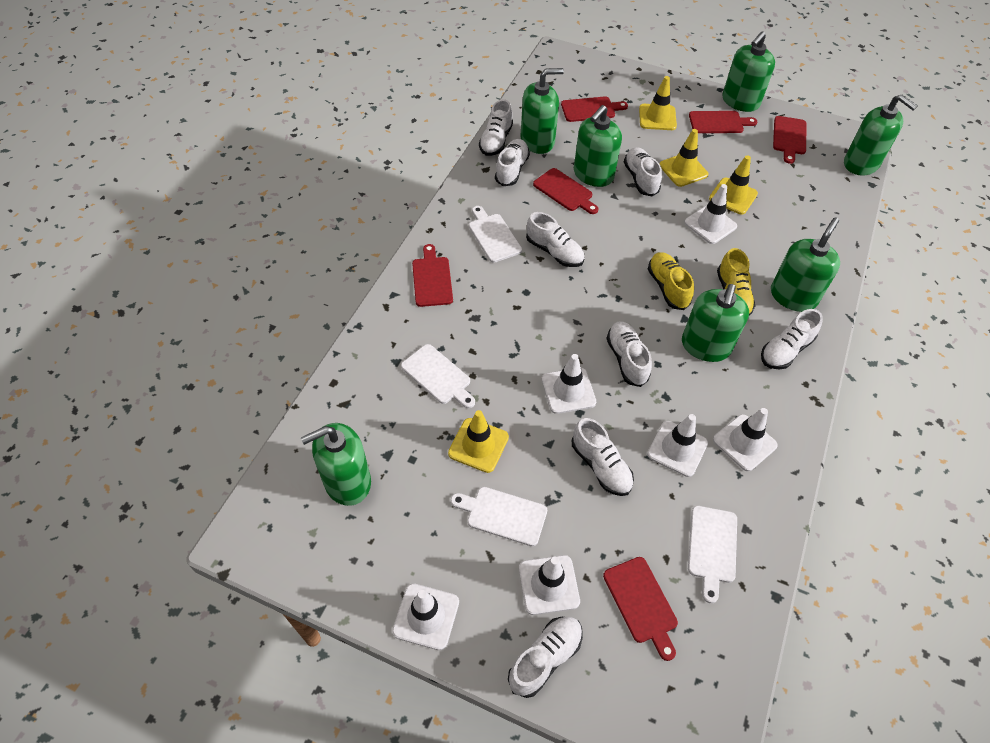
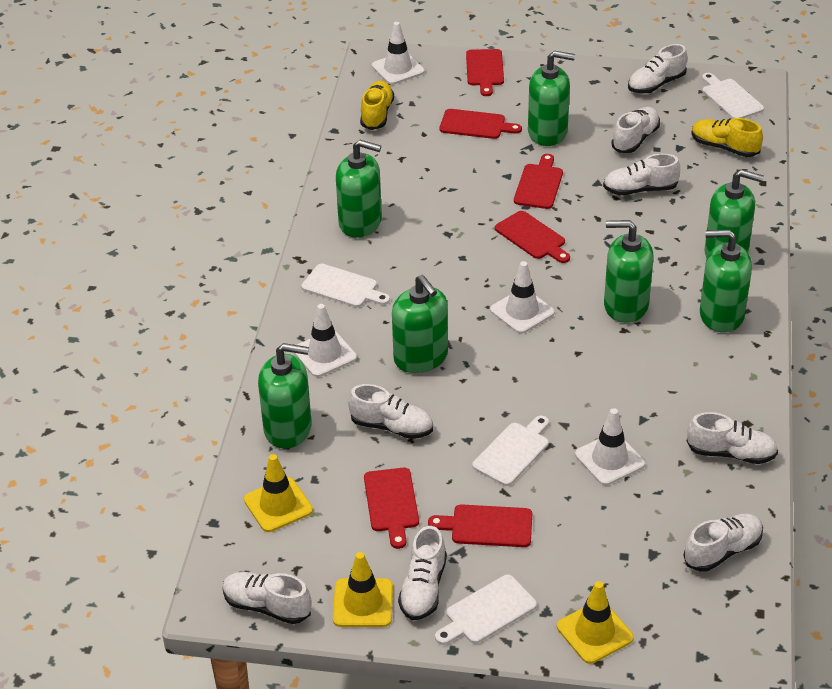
white traffic cone: 6 -> 4
yellow traffic cone: 4 -> 3

